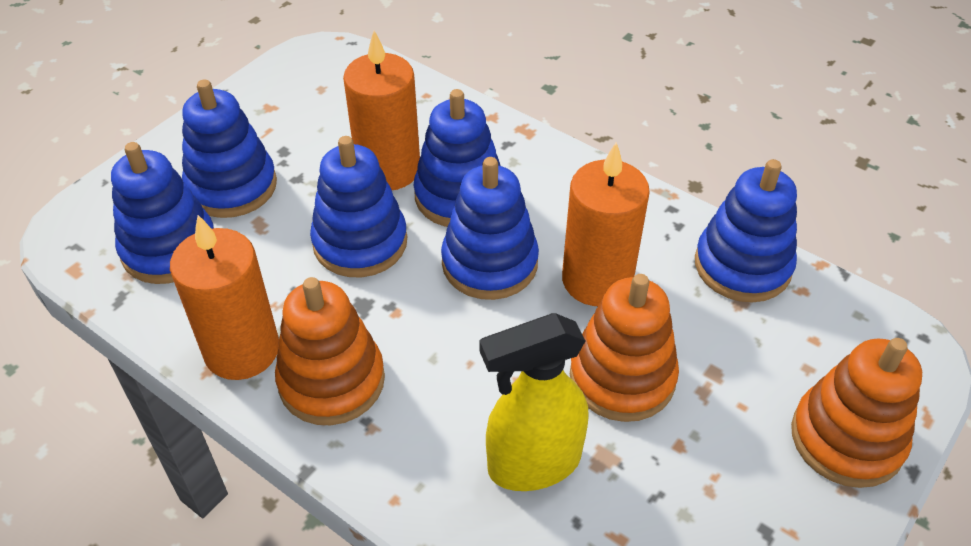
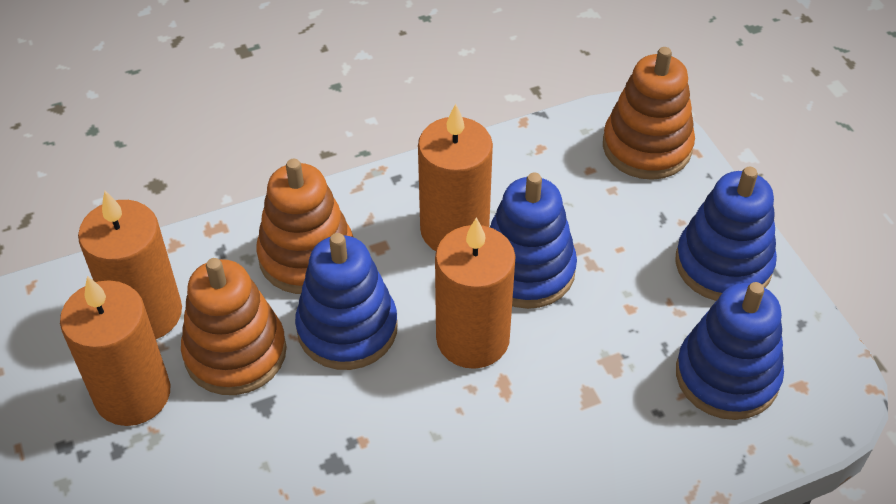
blue stacking toy: 6 -> 4
orange candle: 3 -> 4
yellow spray bottle: 1 -> 0

